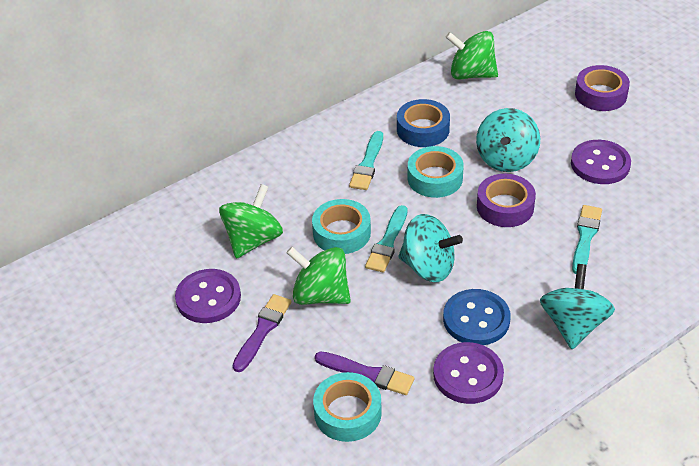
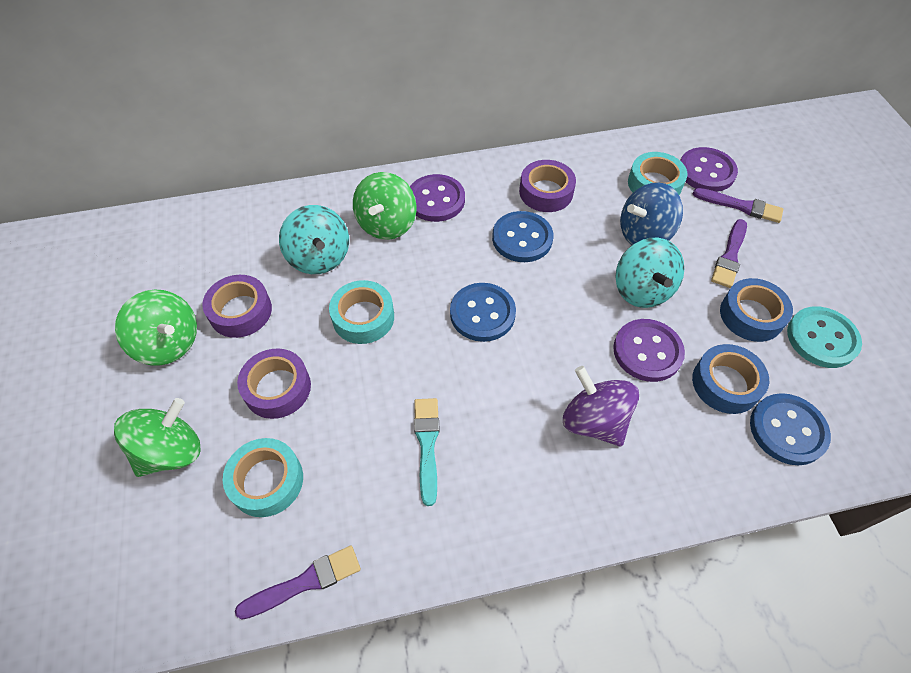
blue button: 1 -> 3
blue spinning top: 0 -> 1
blue tape: 1 -> 2
purple brush: 2 -> 3
purple spinning top: 0 -> 1
purple tape: 2 -> 3
turquoise brush: 3 -> 1
turquoise button: 0 -> 1
turquoise spinning top: 3 -> 2

